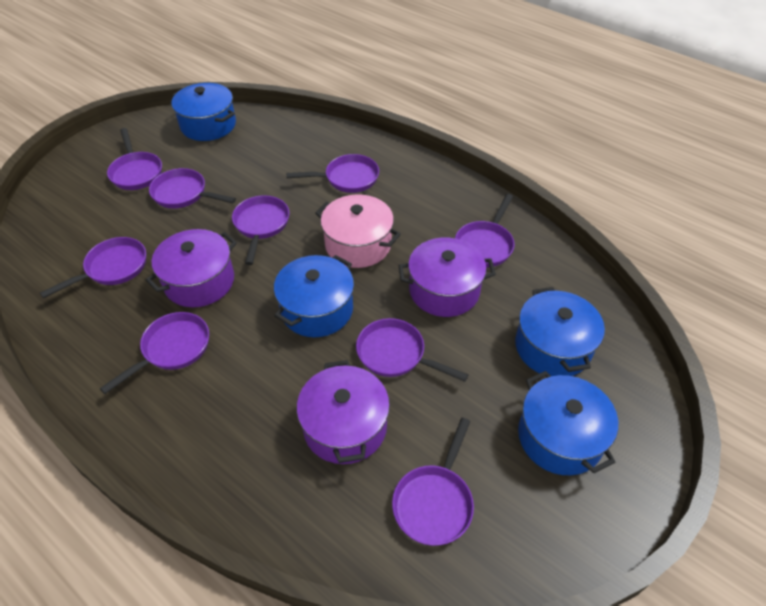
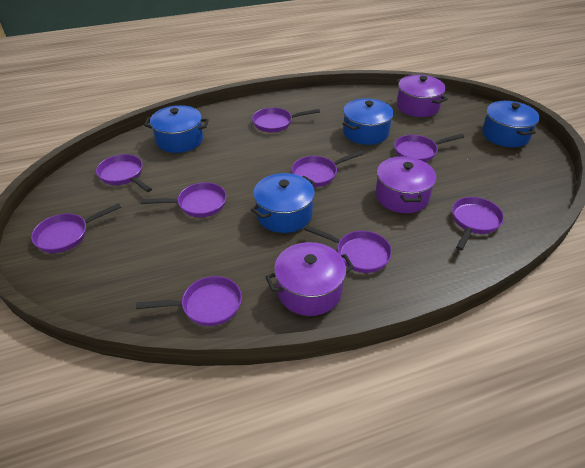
pink pot: 1 -> 0

